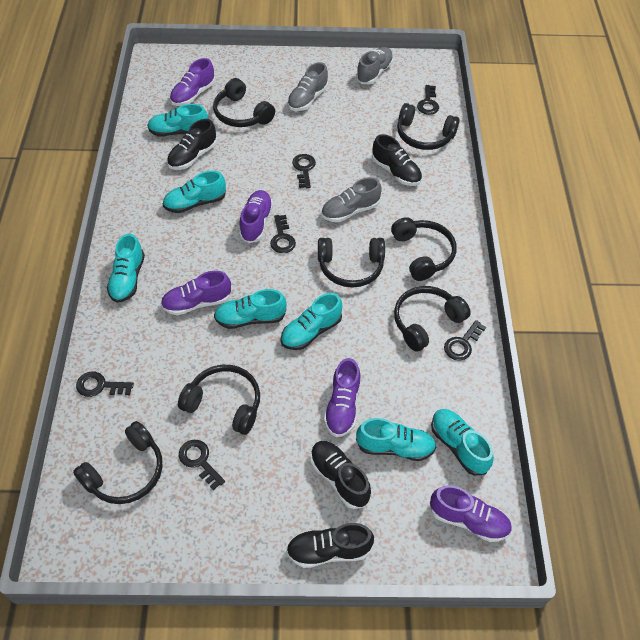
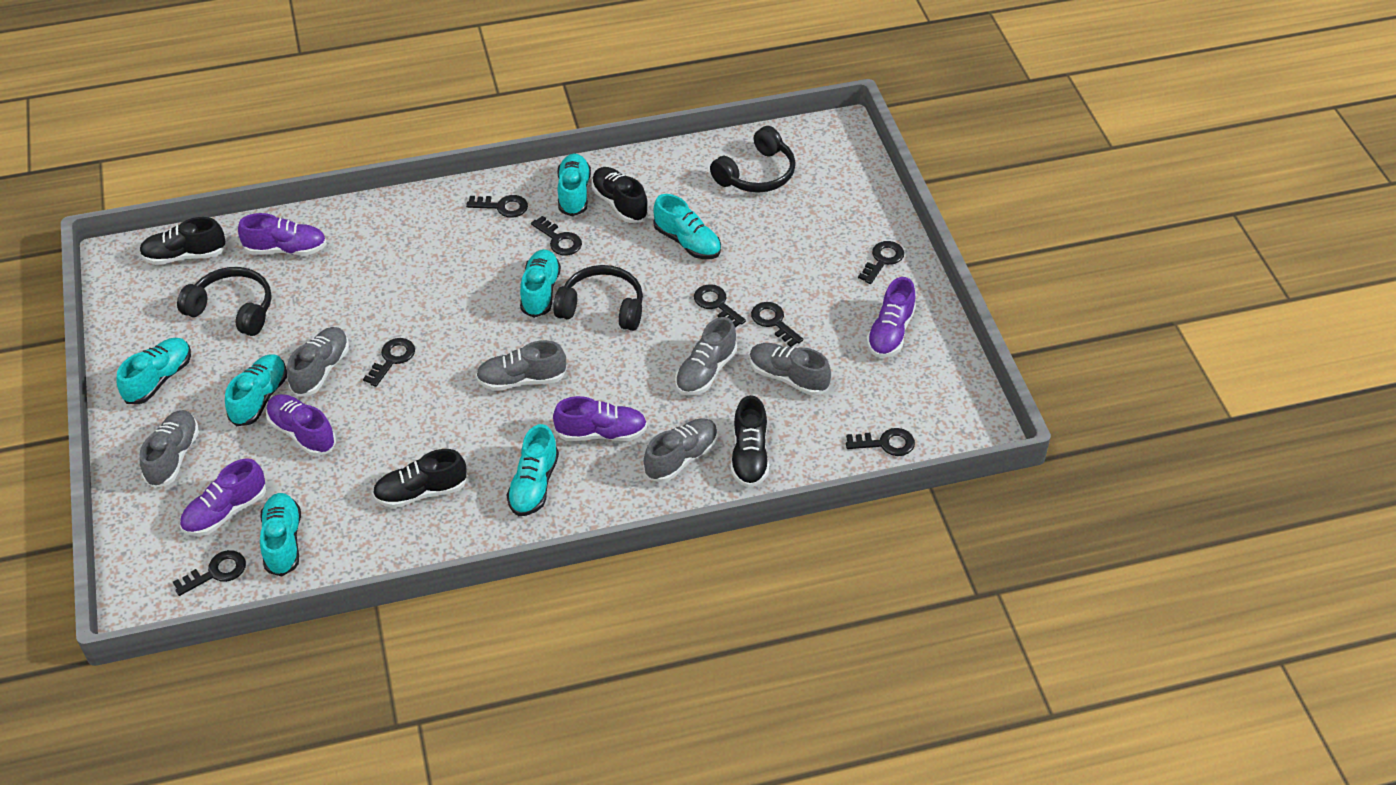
black headphones: 7 -> 3
black key: 6 -> 8
grey shoe: 3 -> 6

